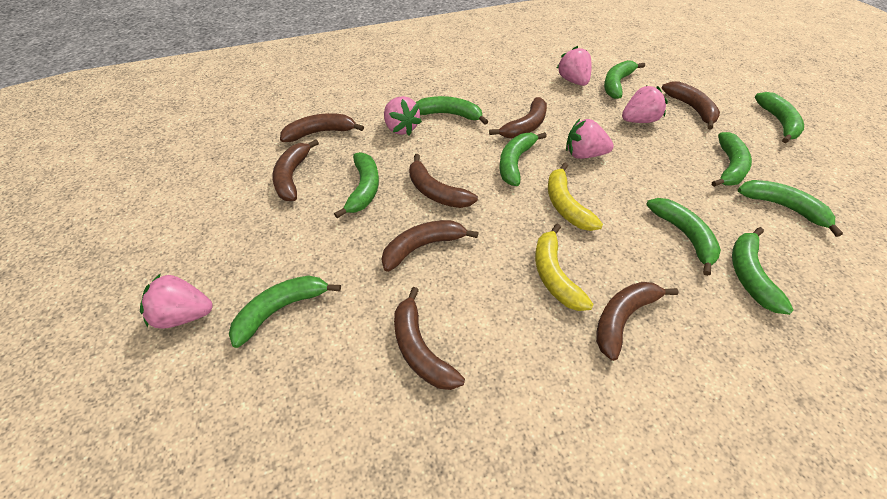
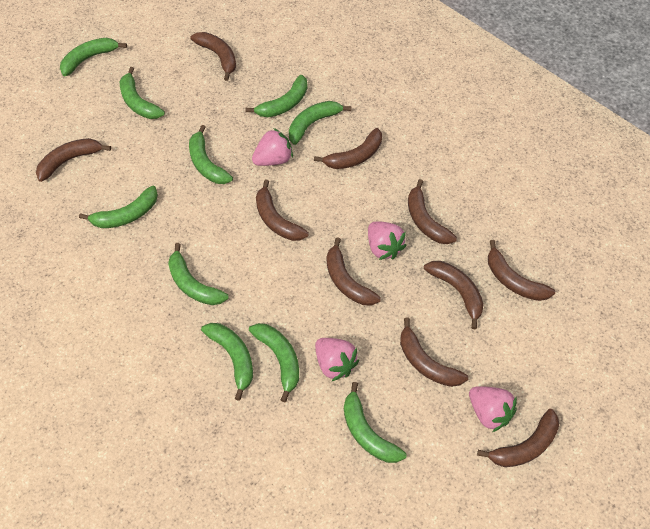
brown banana: 8 -> 10
pink strawberry: 5 -> 4
yellow banana: 2 -> 0

